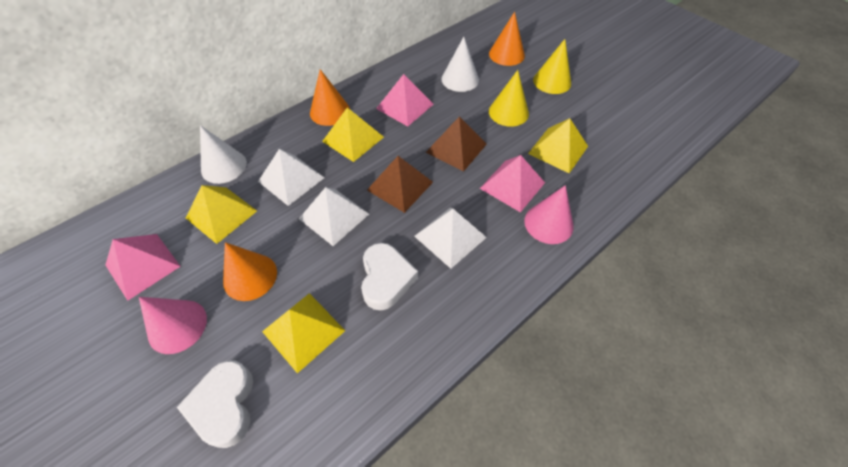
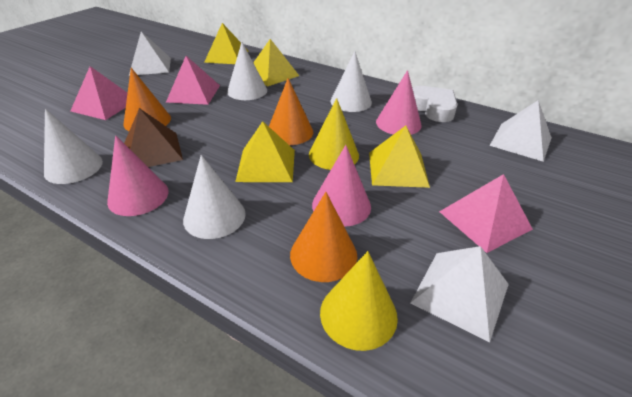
brown pyramid: 2 -> 1
pink cone: 2 -> 3
white cone: 2 -> 4
white heart: 2 -> 1

